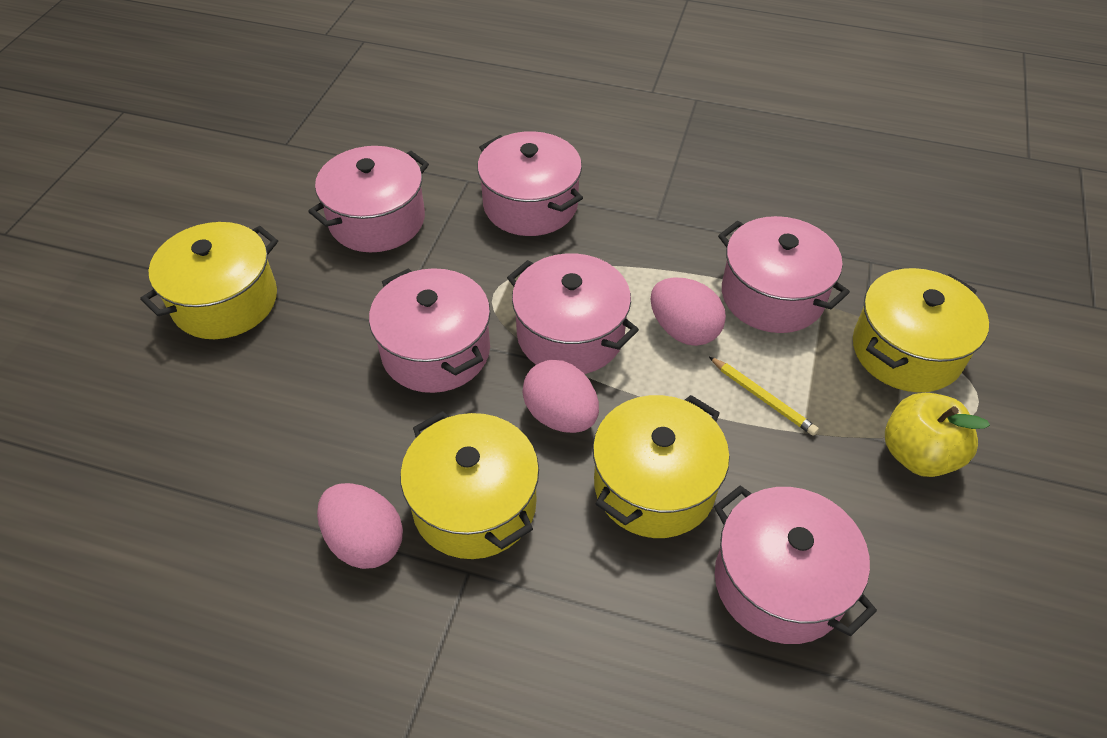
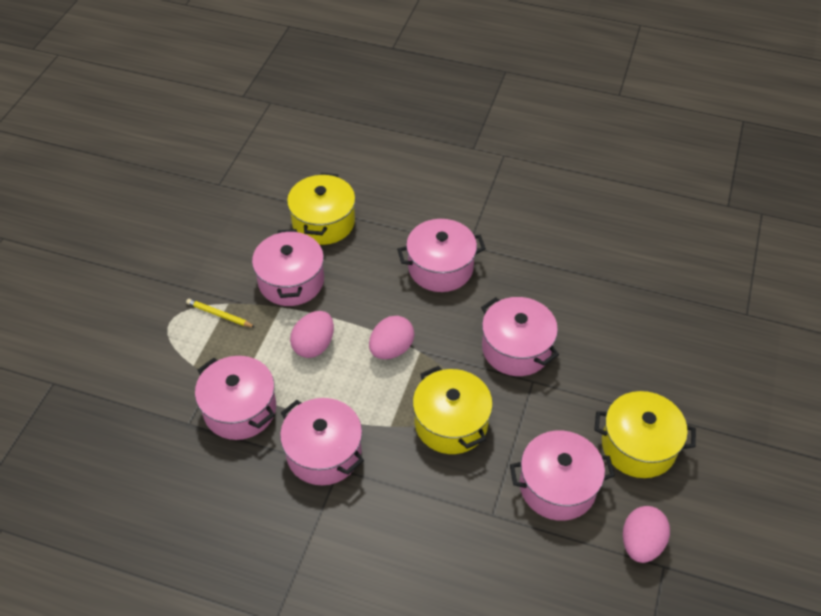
yellow apple: 1 -> 0
yellow pot: 4 -> 3

